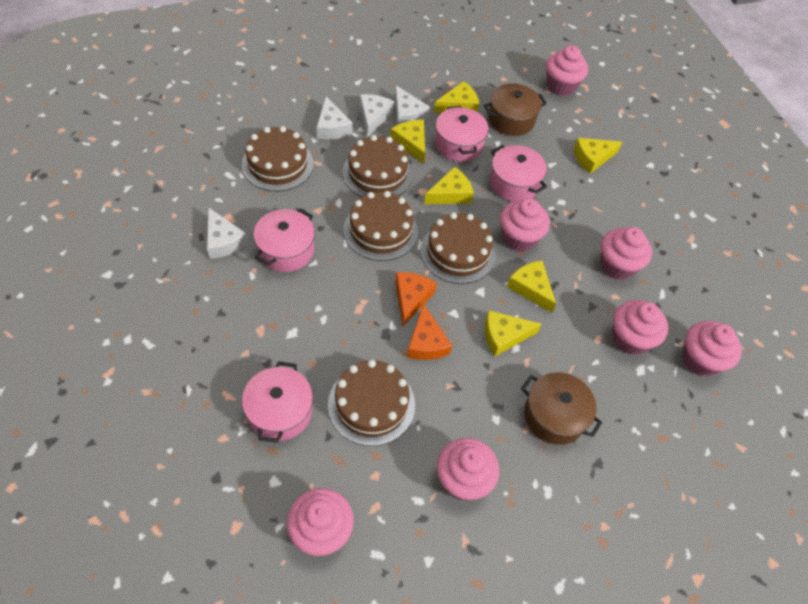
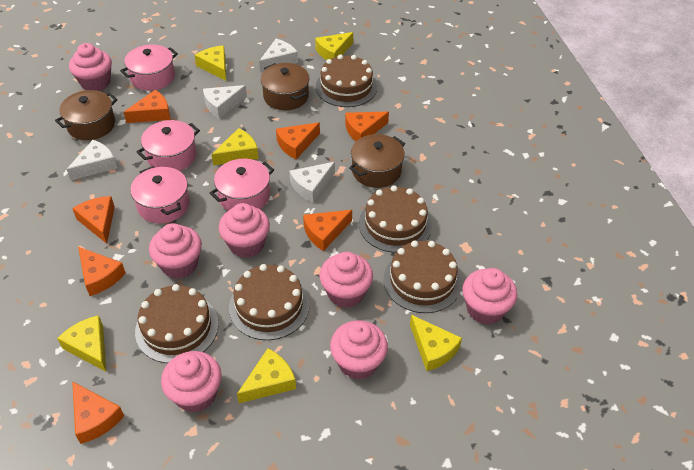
brown pot: 2 -> 3
orange cheese: 2 -> 7

